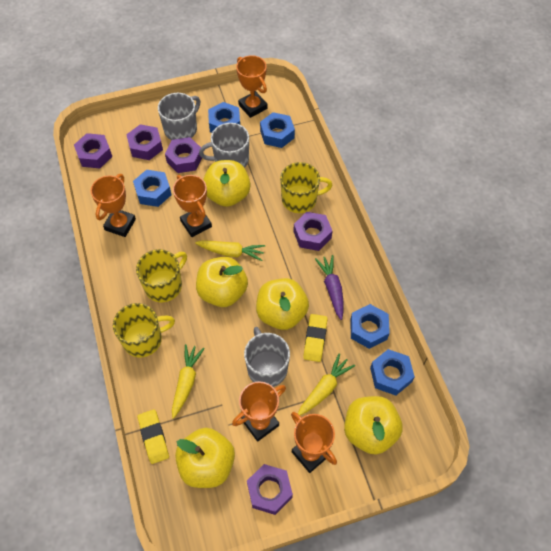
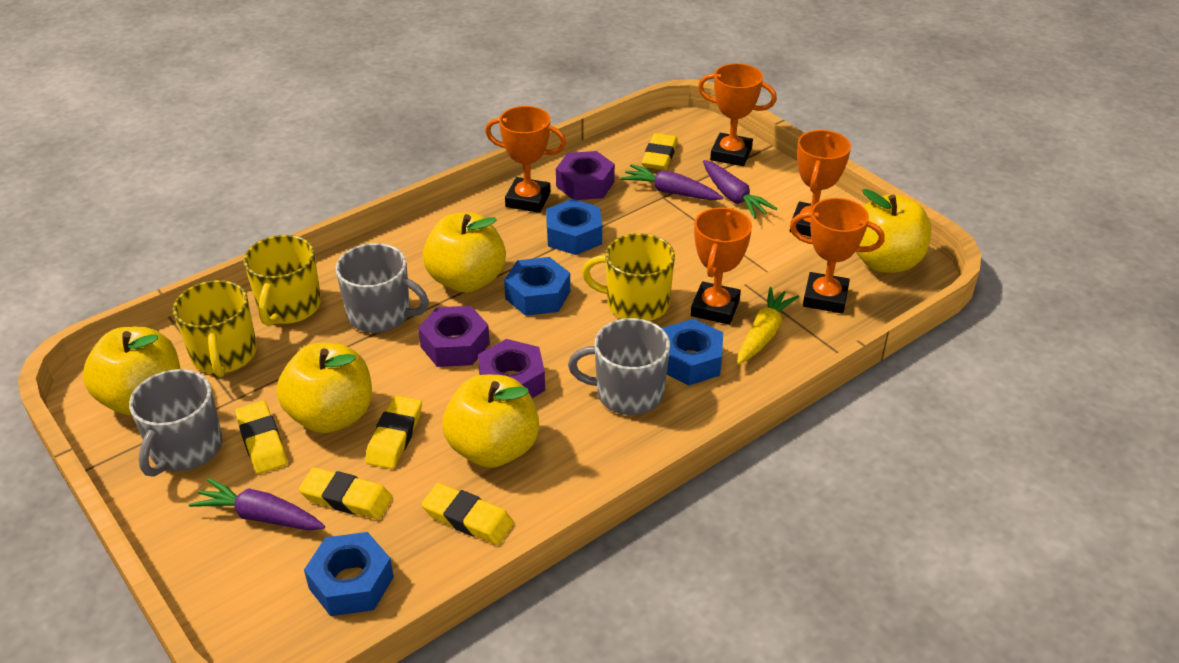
blue nut: 5 -> 4
purple carrot: 1 -> 3
purple nut: 5 -> 3
yellow carrot: 3 -> 1
yellow eraser: 2 -> 5

